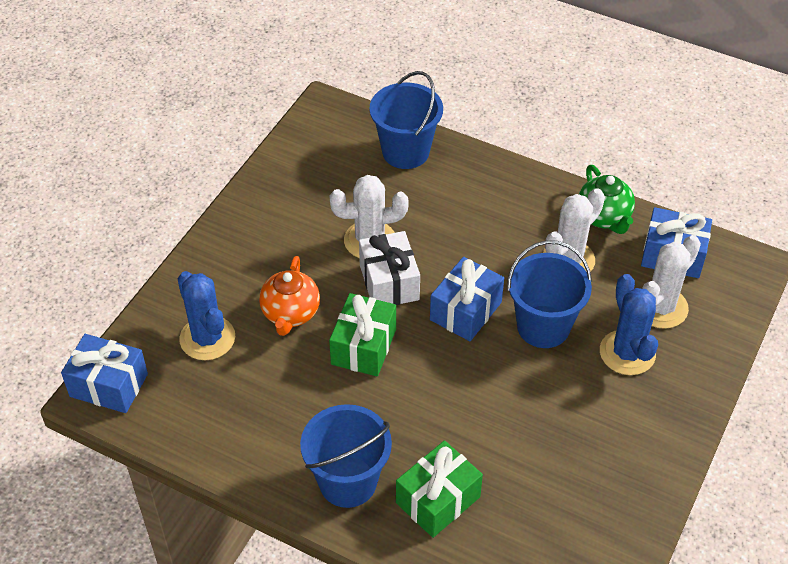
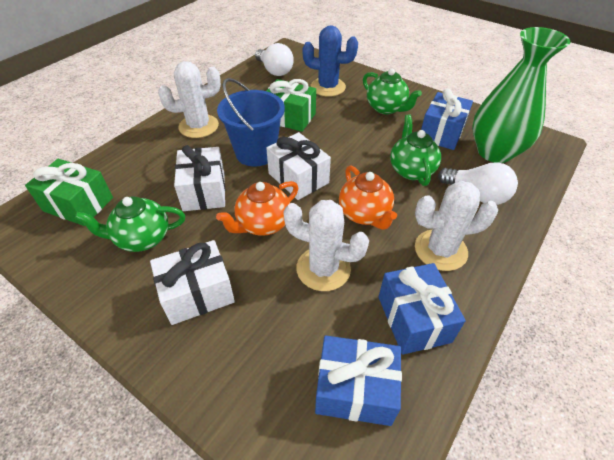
blue bucket: 3 -> 1
blue cactus: 2 -> 1
green teapot: 1 -> 3
green vase: 0 -> 1
orange teapot: 1 -> 2
white gift: 1 -> 3
white light bulb: 0 -> 2

